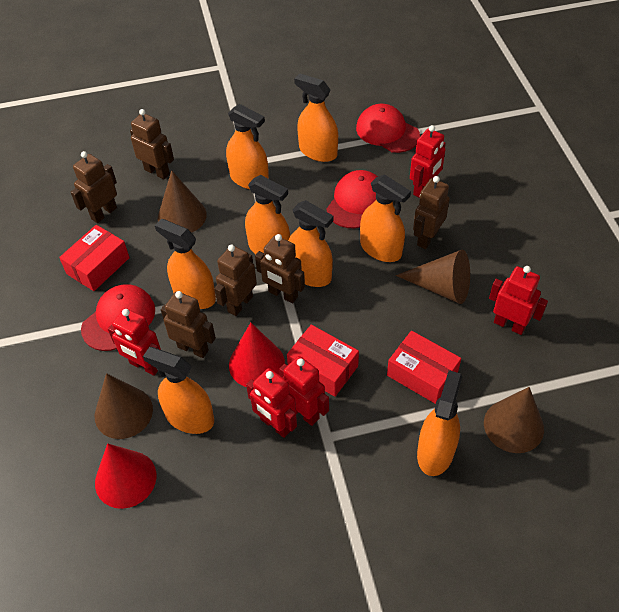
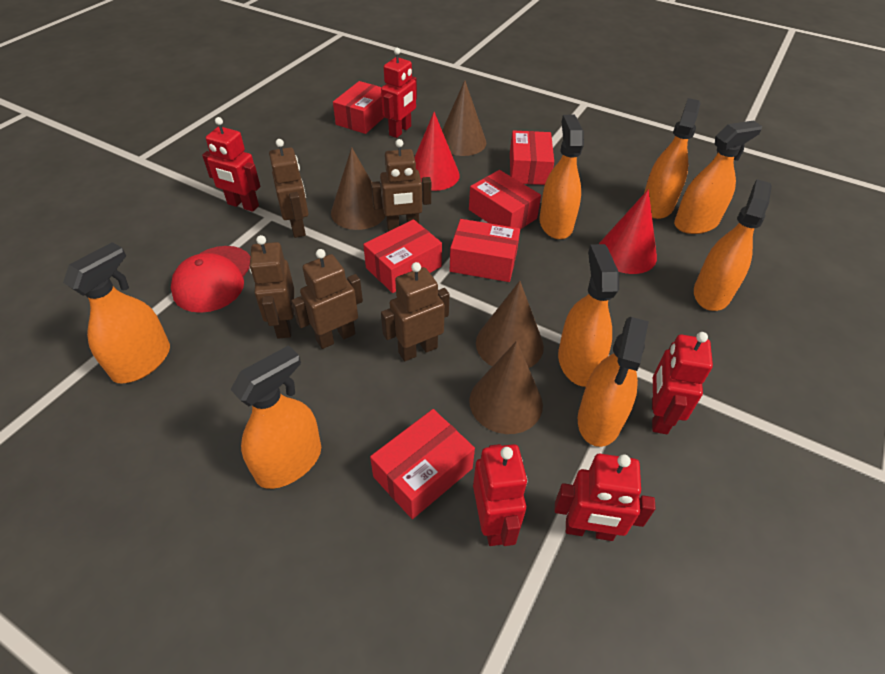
brown robot: 6 -> 5
red box: 3 -> 6
red cap: 3 -> 1

